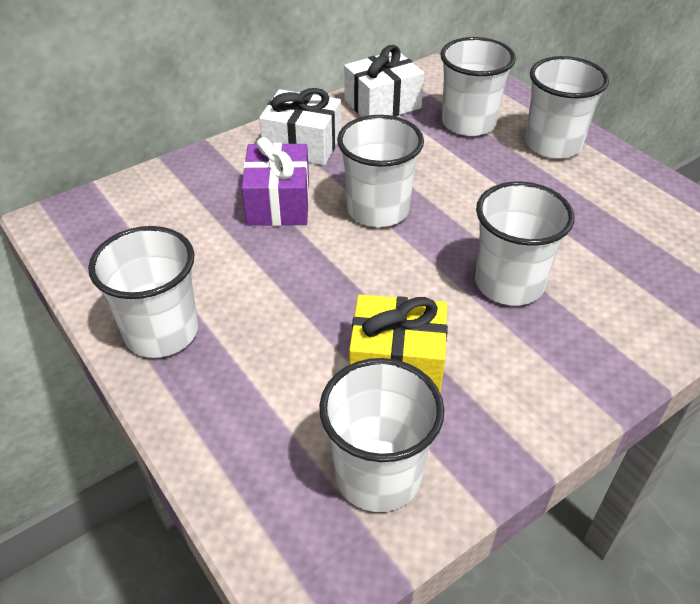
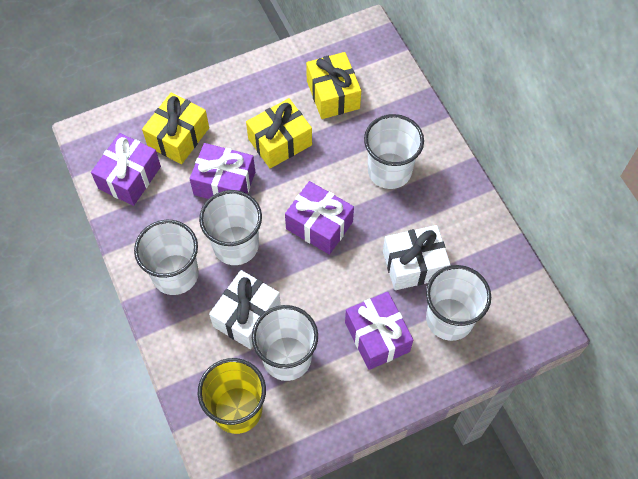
purple gift: 1 -> 4
white cup: 6 -> 5
yellow cup: 0 -> 1
yellow gift: 1 -> 3

